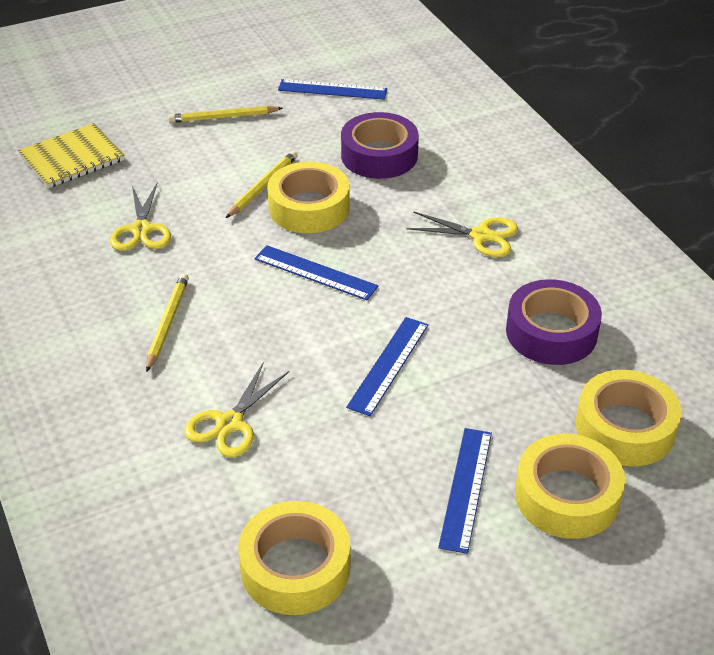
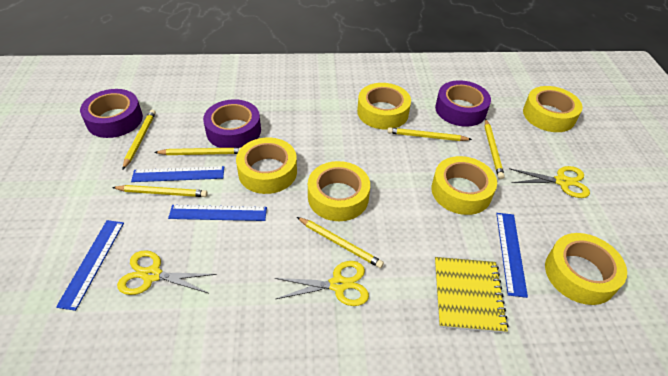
purple tape: 2 -> 3
yellow pencil: 3 -> 6
yellow tape: 4 -> 6

